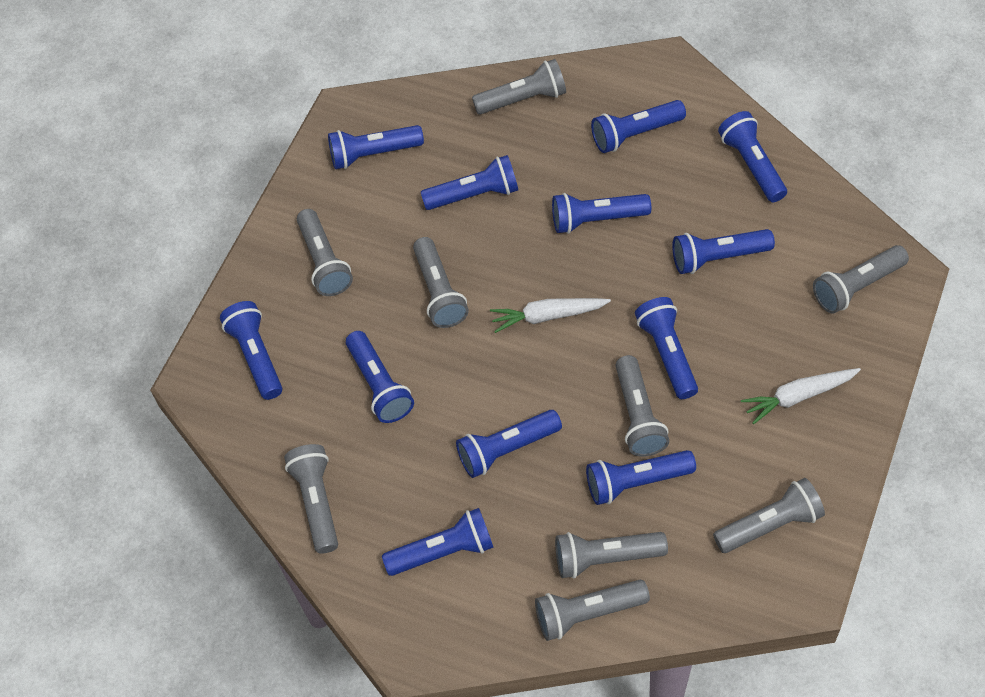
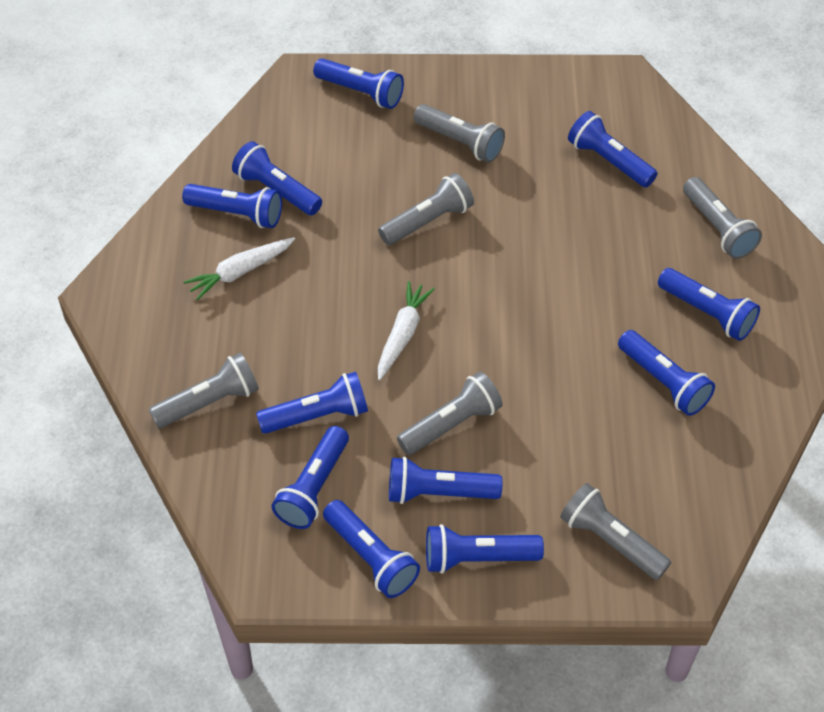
blue flashlight: 12 -> 11
grey flashlight: 9 -> 6

